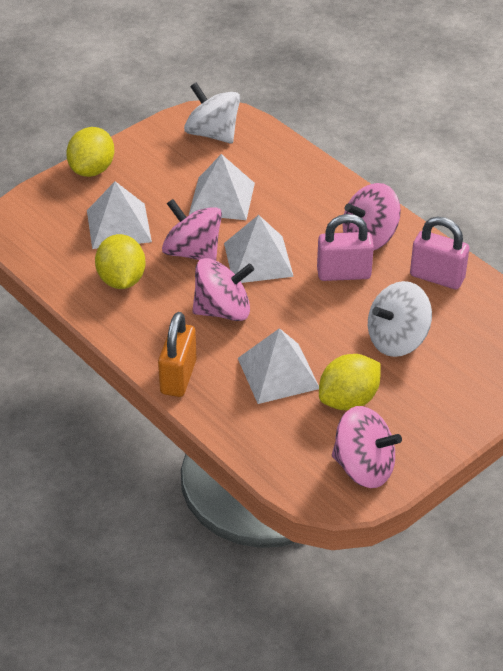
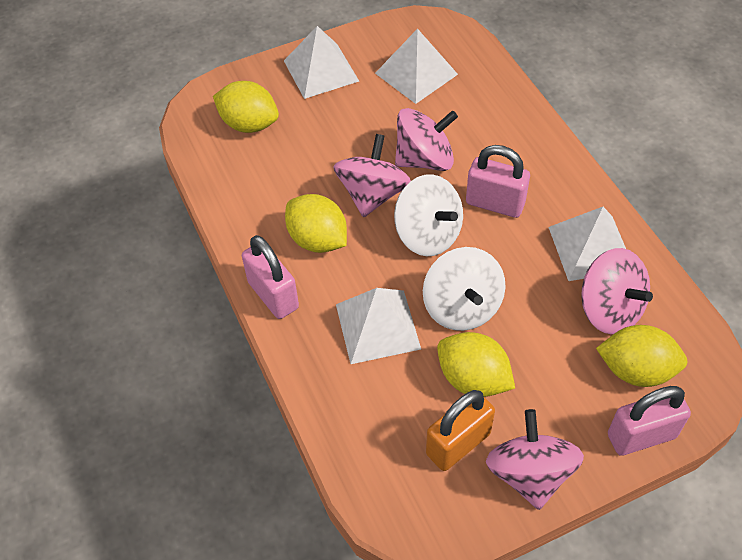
pink padlock: 2 -> 3
yellow lemon: 3 -> 4

